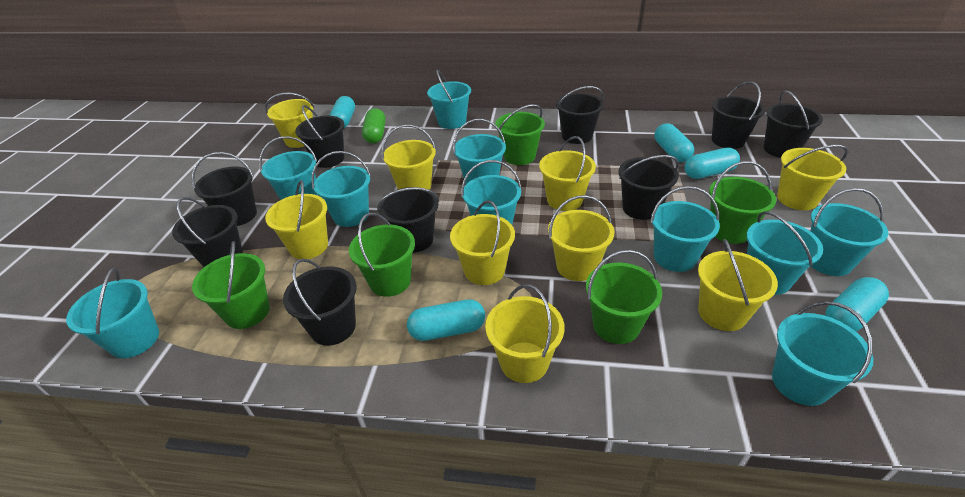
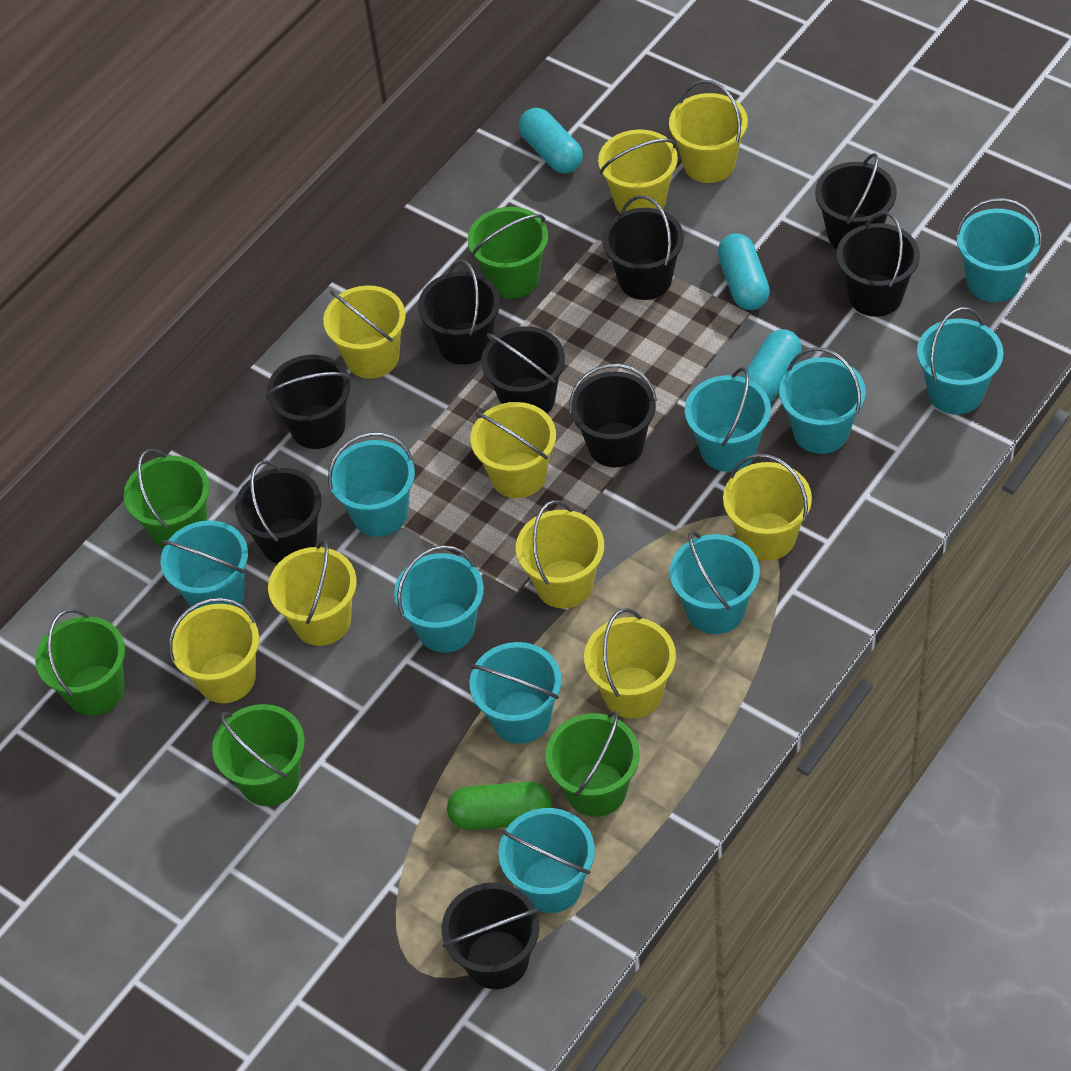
turquoise capsule: 5 -> 3

